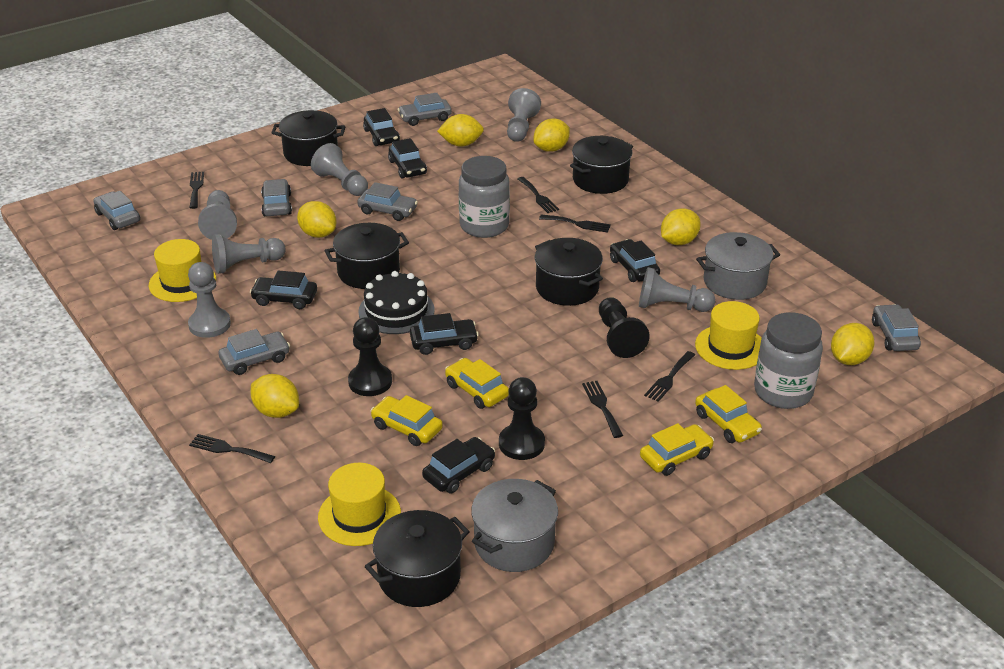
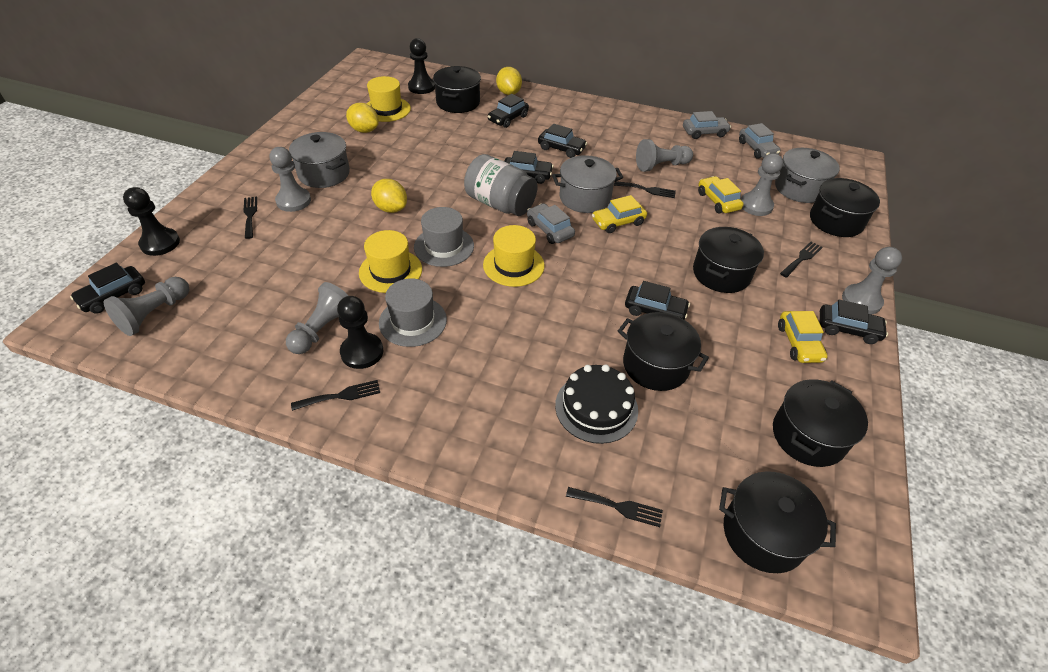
black fork: 6 -> 5
black pot: 5 -> 6
grey car: 6 -> 3
grey hat: 0 -> 2
grey jar: 2 -> 1
grey pot: 2 -> 3
yellow car: 4 -> 3
yellow lemon: 6 -> 3

